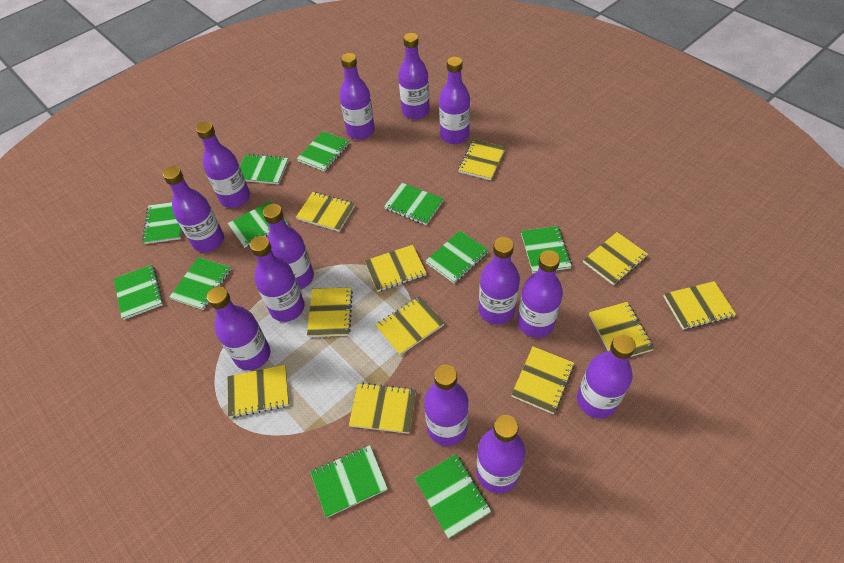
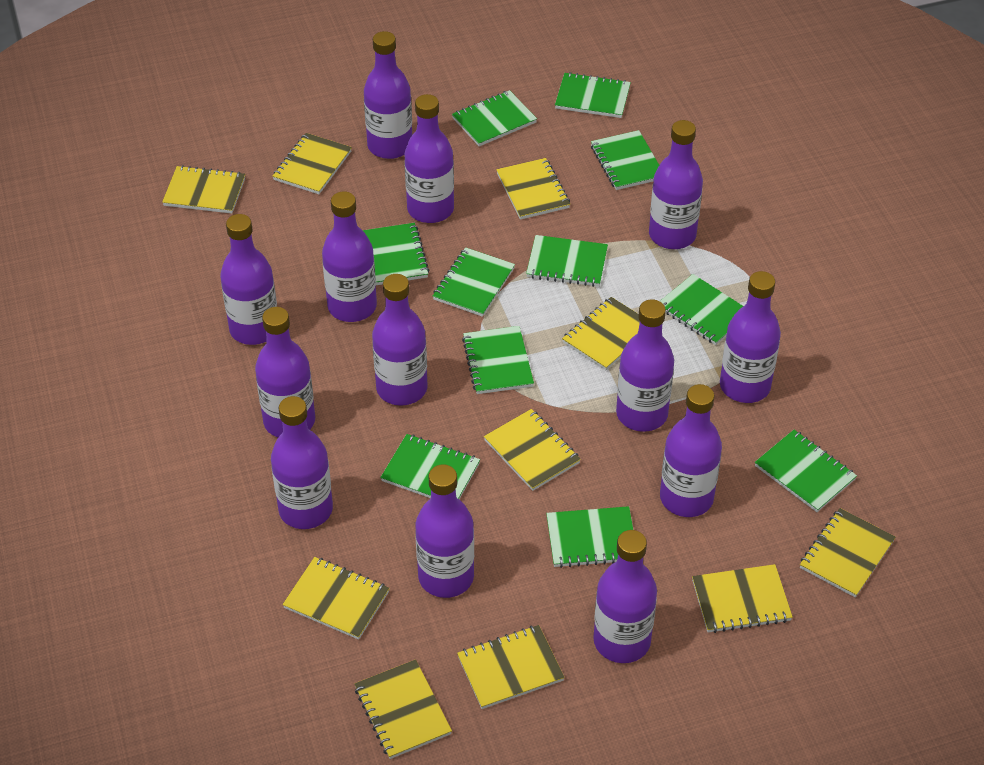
yellow notebook: 11 -> 10

